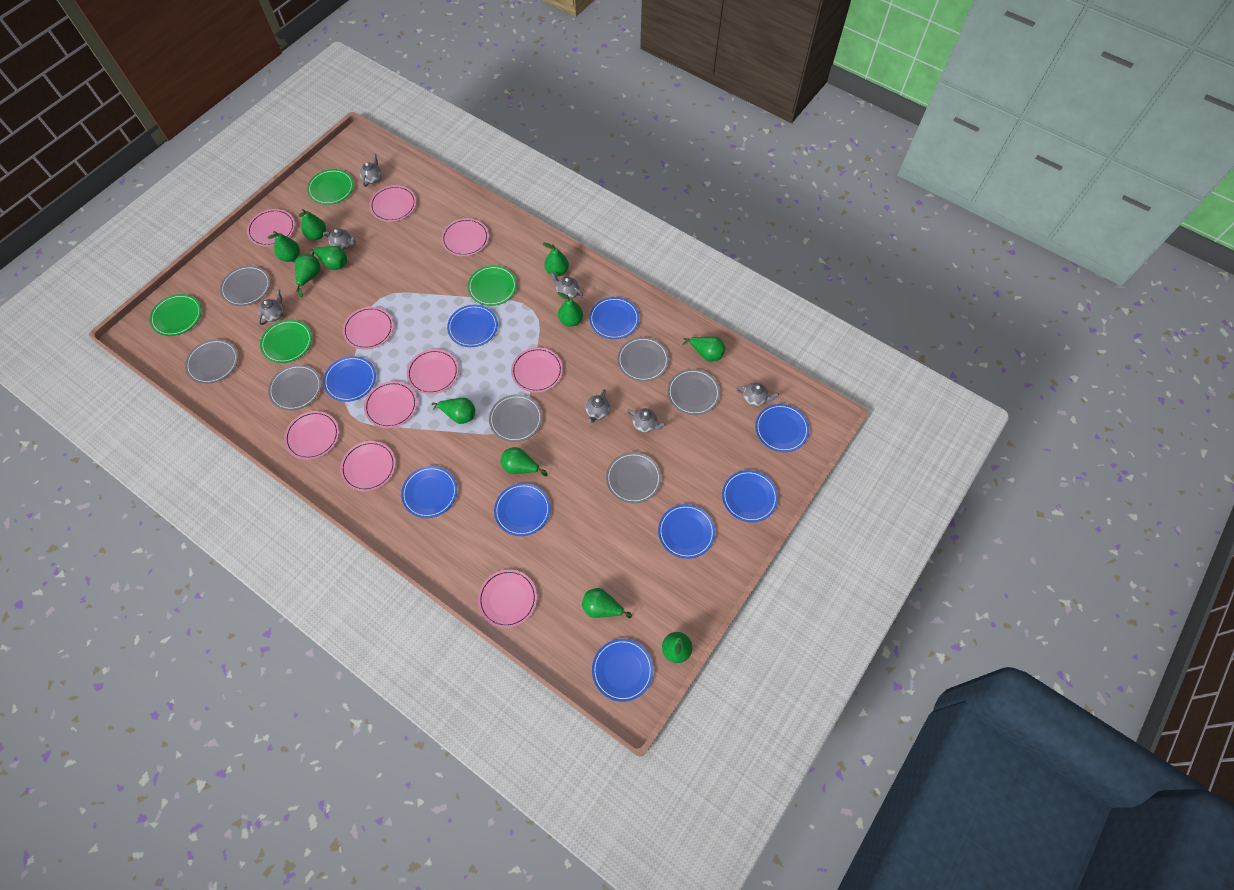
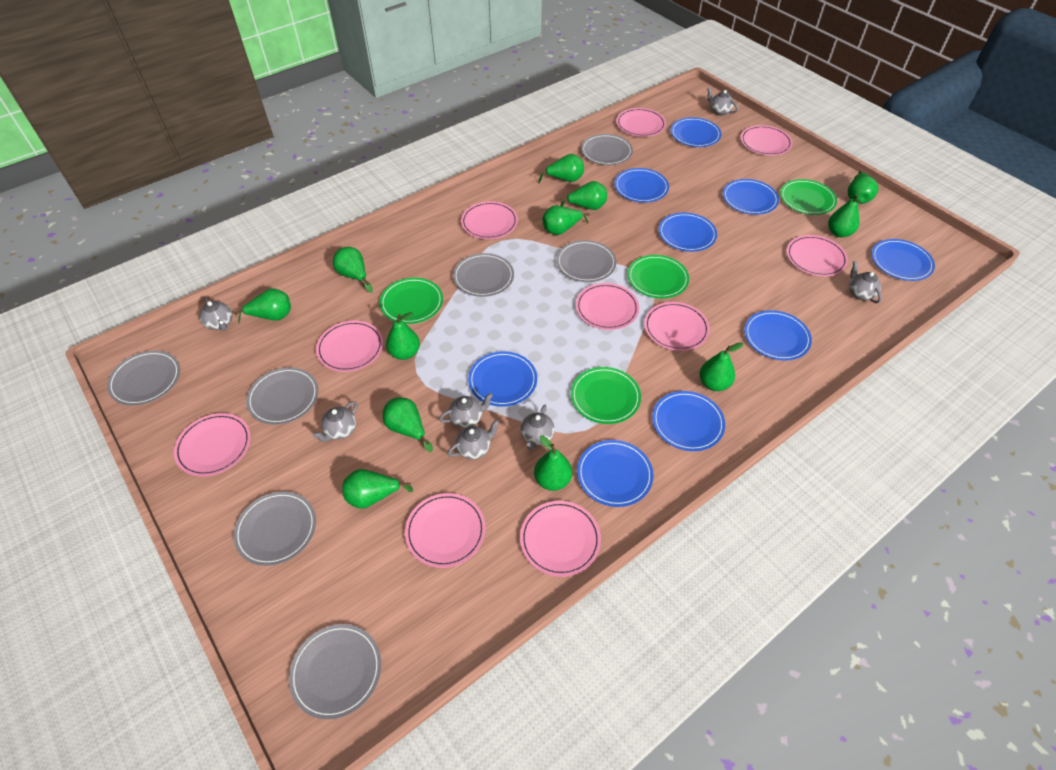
green pear: 11 -> 12

